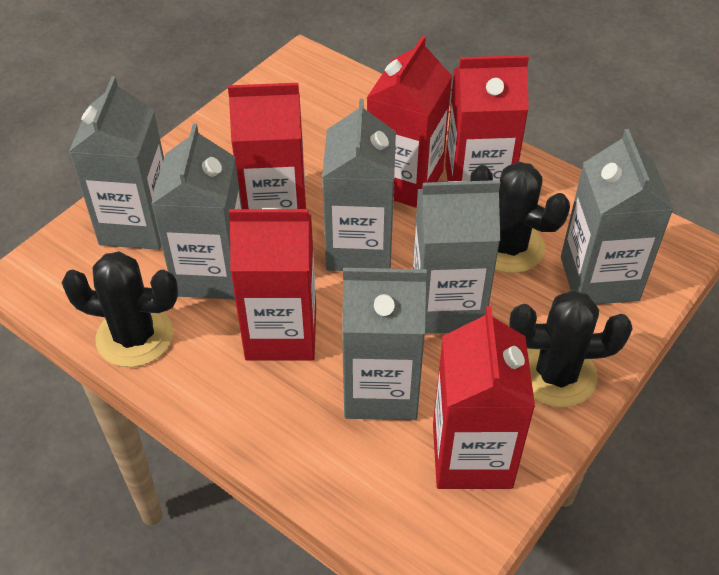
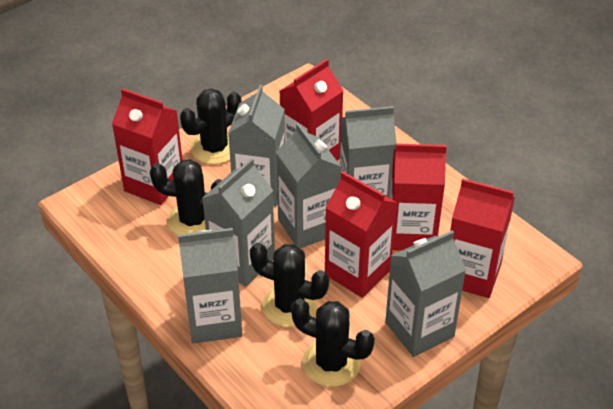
black cactus: 3 -> 4

